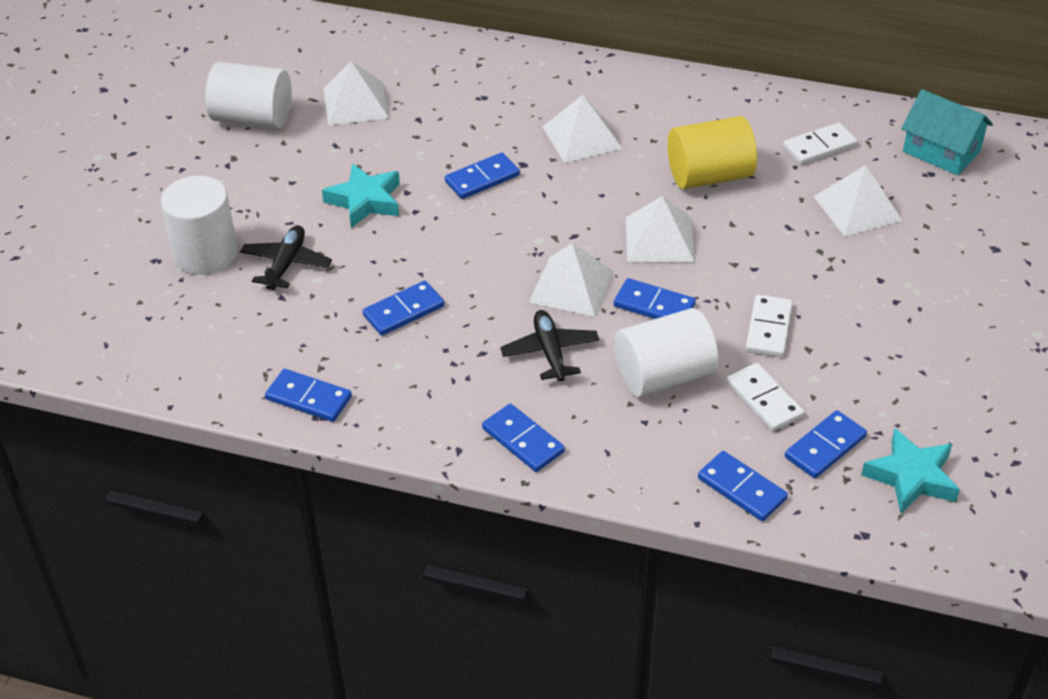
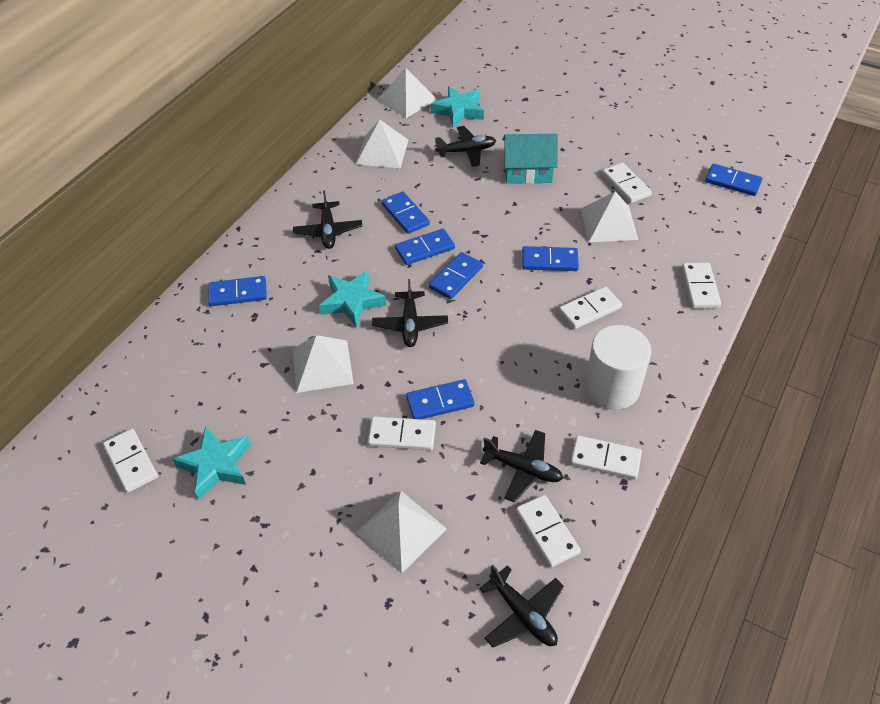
black plane: 2 -> 5
turquoise star: 2 -> 3
white cylinder: 3 -> 1
white domino: 3 -> 7
yellow cylinder: 1 -> 0

